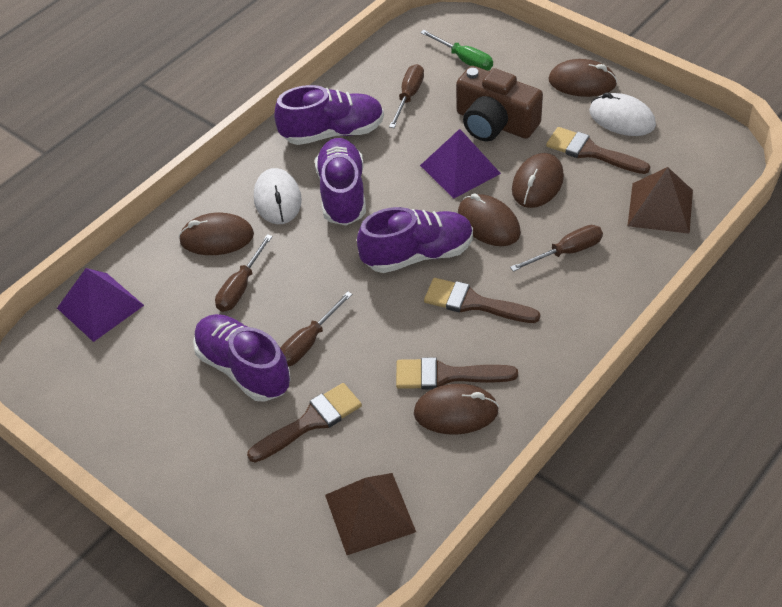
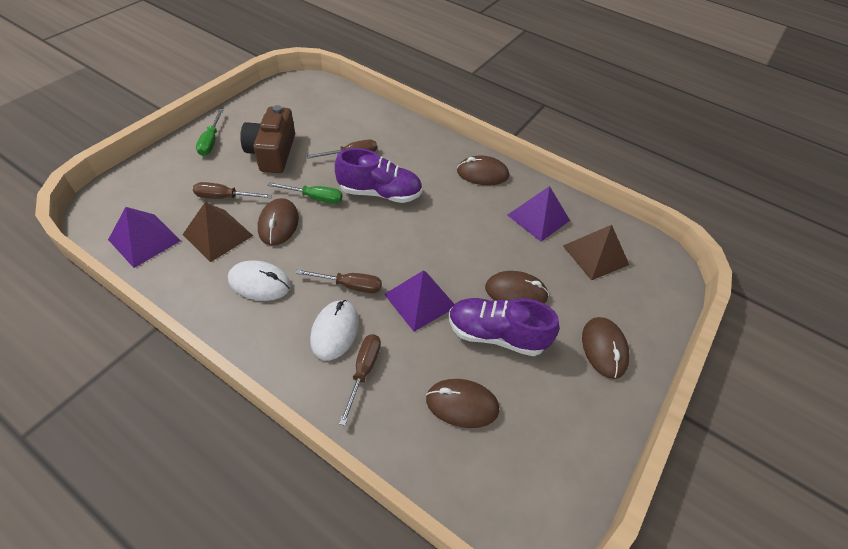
brown brush: 4 -> 0
green screwdriver: 1 -> 2
purple pyramid: 2 -> 3
purple shoe: 4 -> 2

